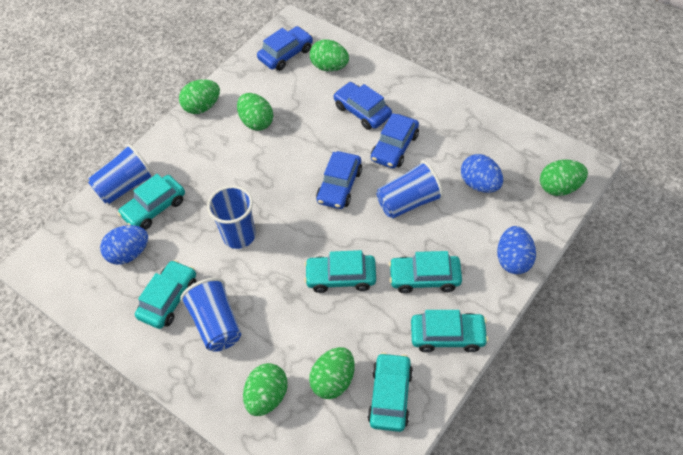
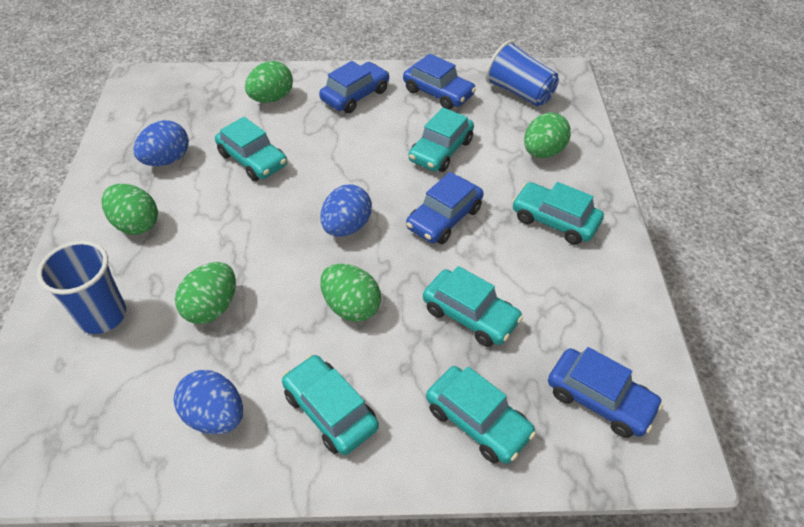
blue cup: 4 -> 2
green egg: 6 -> 5

